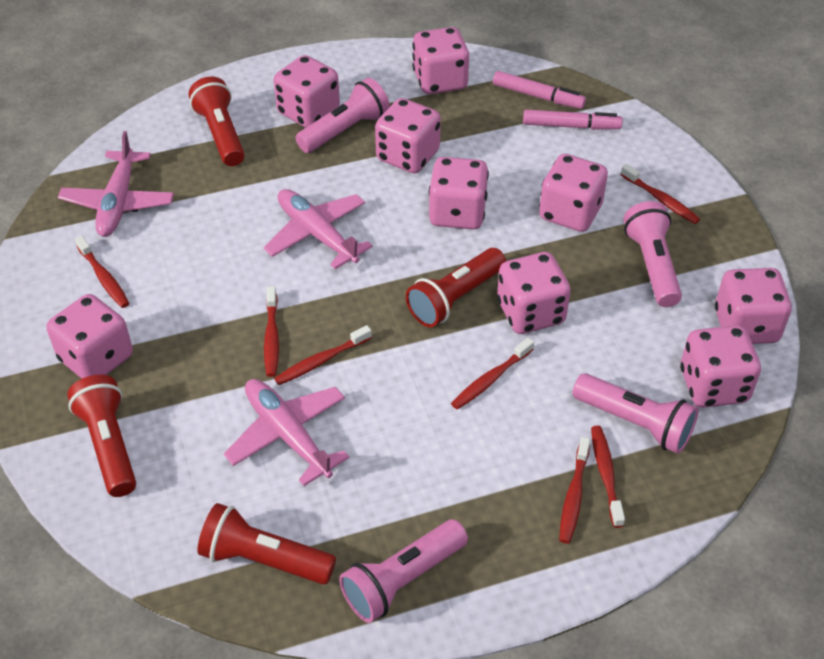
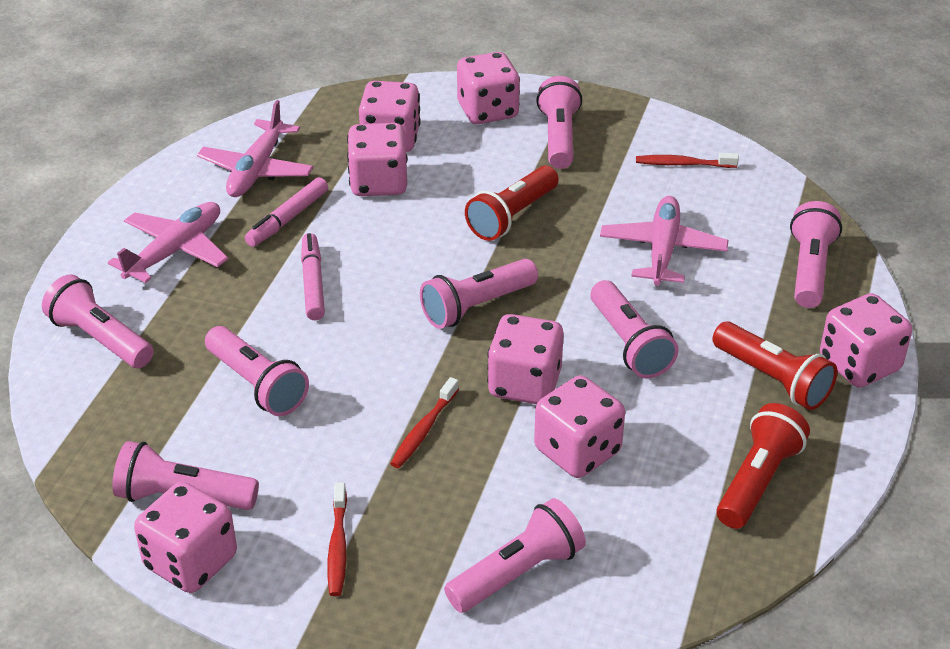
pink dice: 9 -> 7
pink flashlight: 4 -> 8
red flashlight: 4 -> 3
red toothbrush: 7 -> 3

